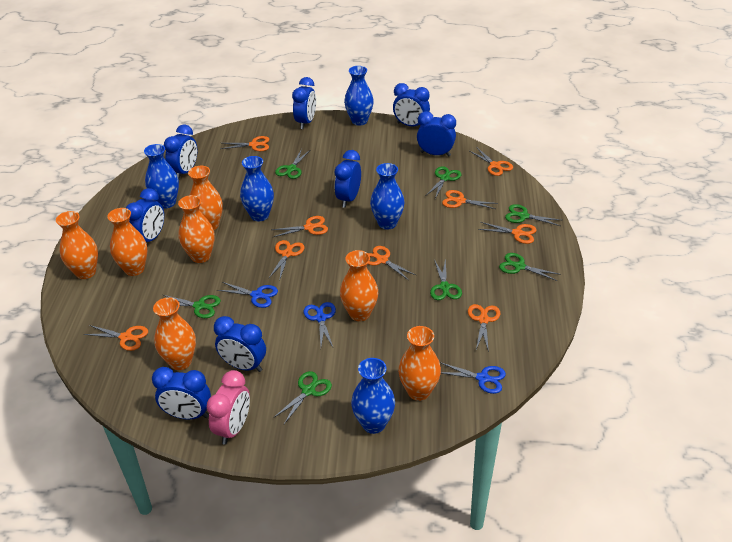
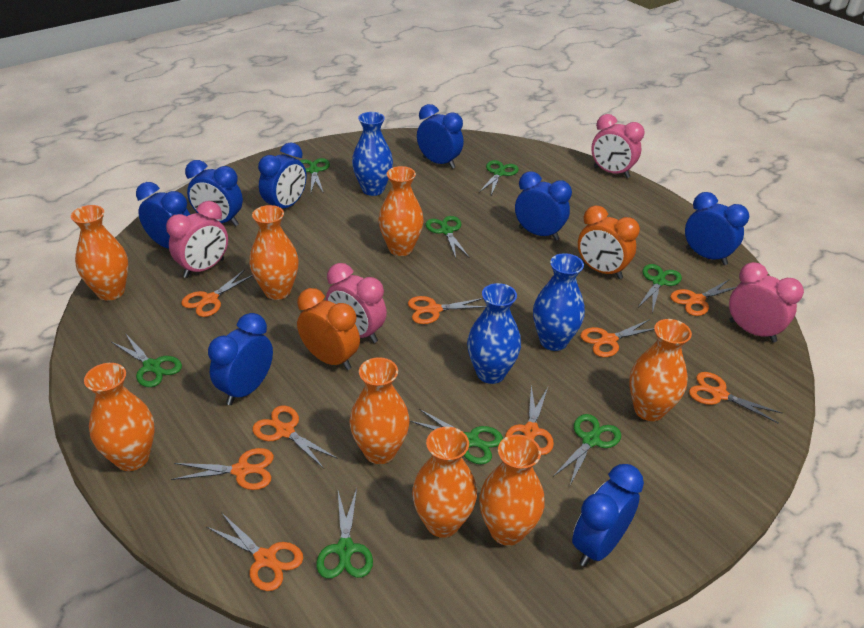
blue scissors: 3 -> 0
blue vase: 5 -> 3
green scissors: 7 -> 8
orange clock: 0 -> 2
orange vase: 7 -> 8
pink clock: 1 -> 4

